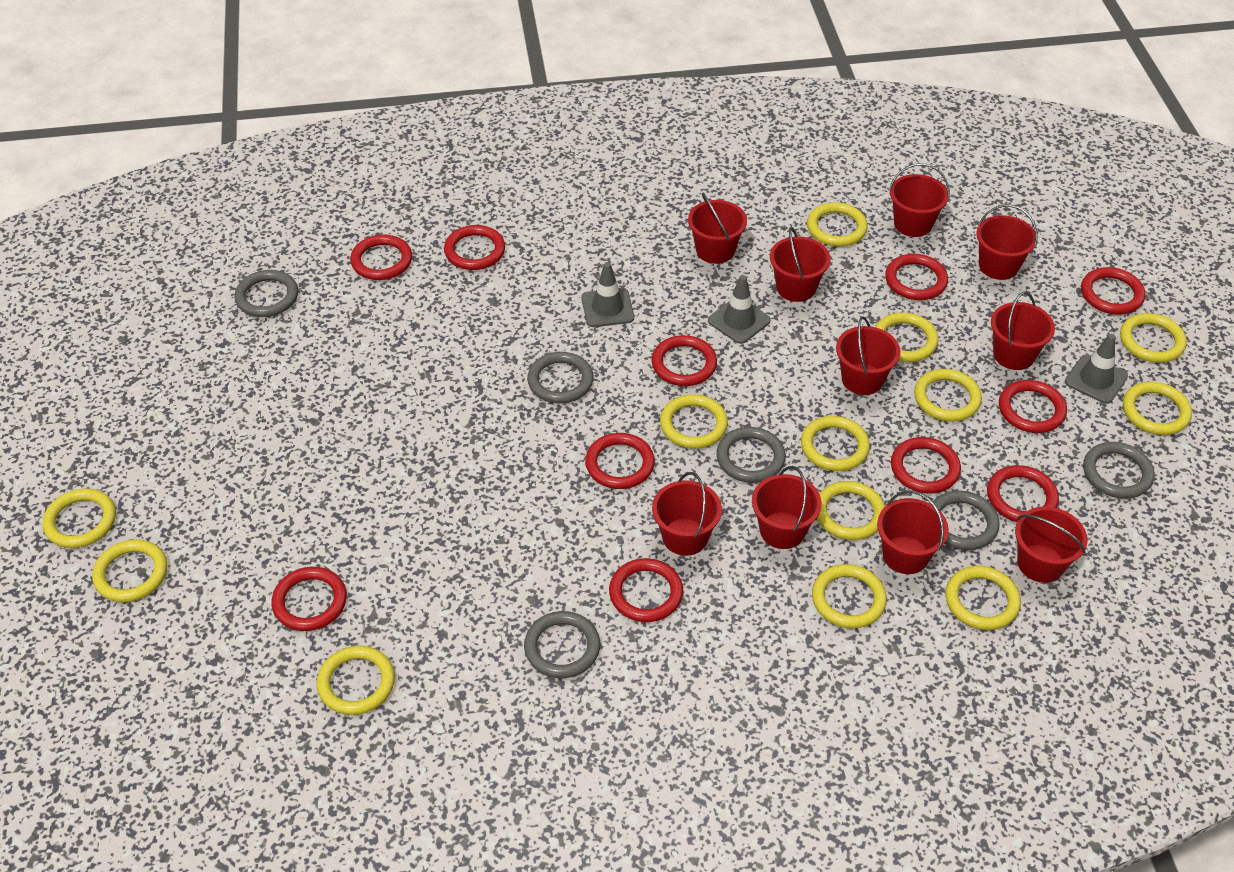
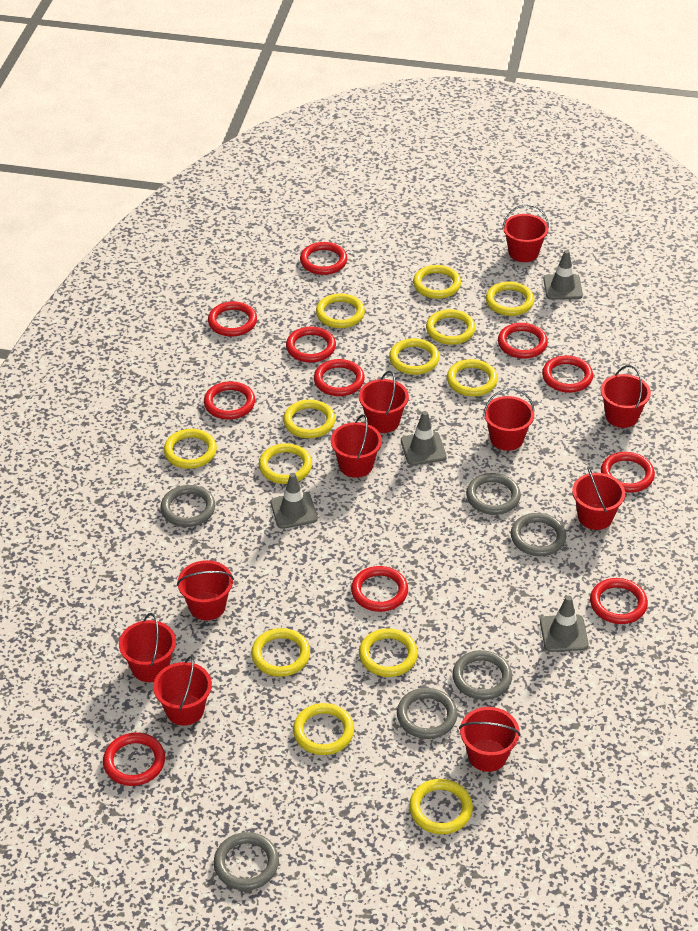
grey traffic cone: 3 -> 4

